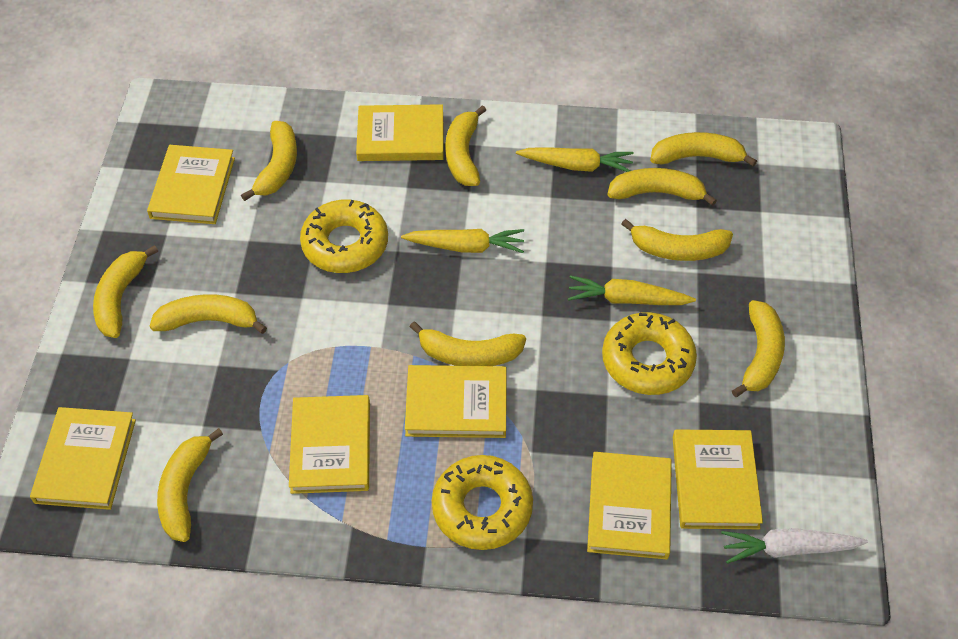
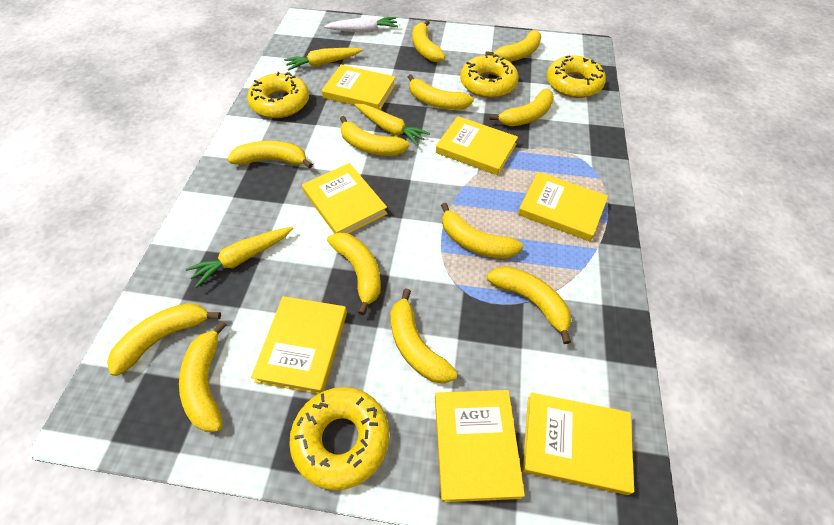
yellow banana: 10 -> 12
yellow donut: 3 -> 4

